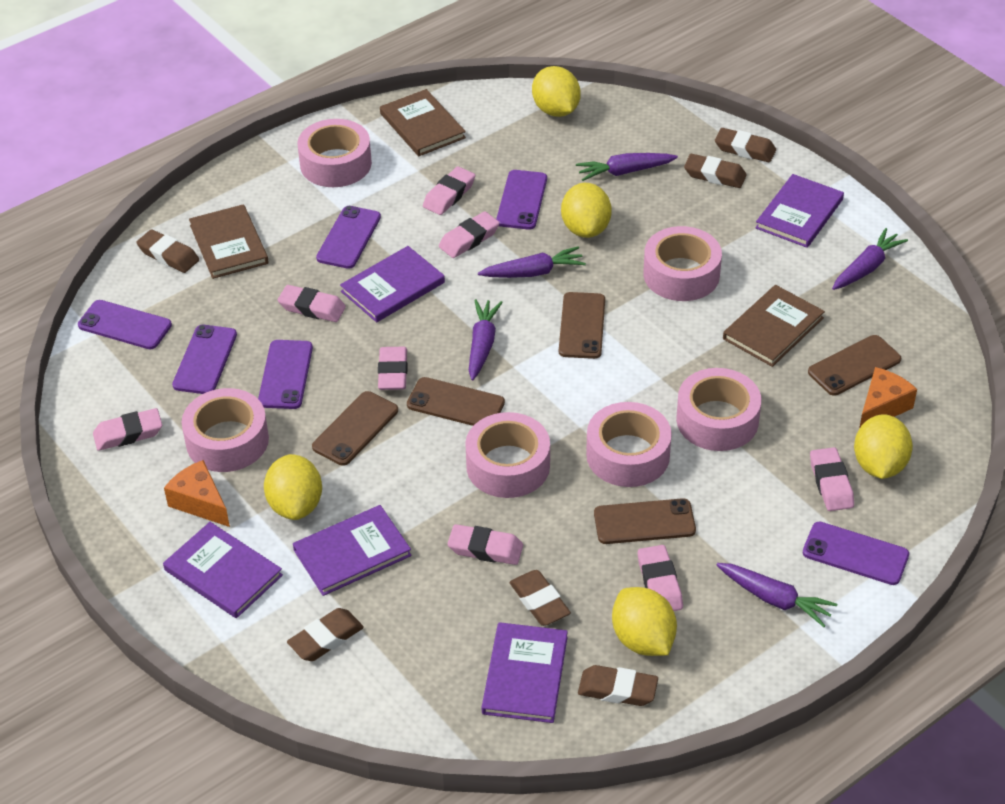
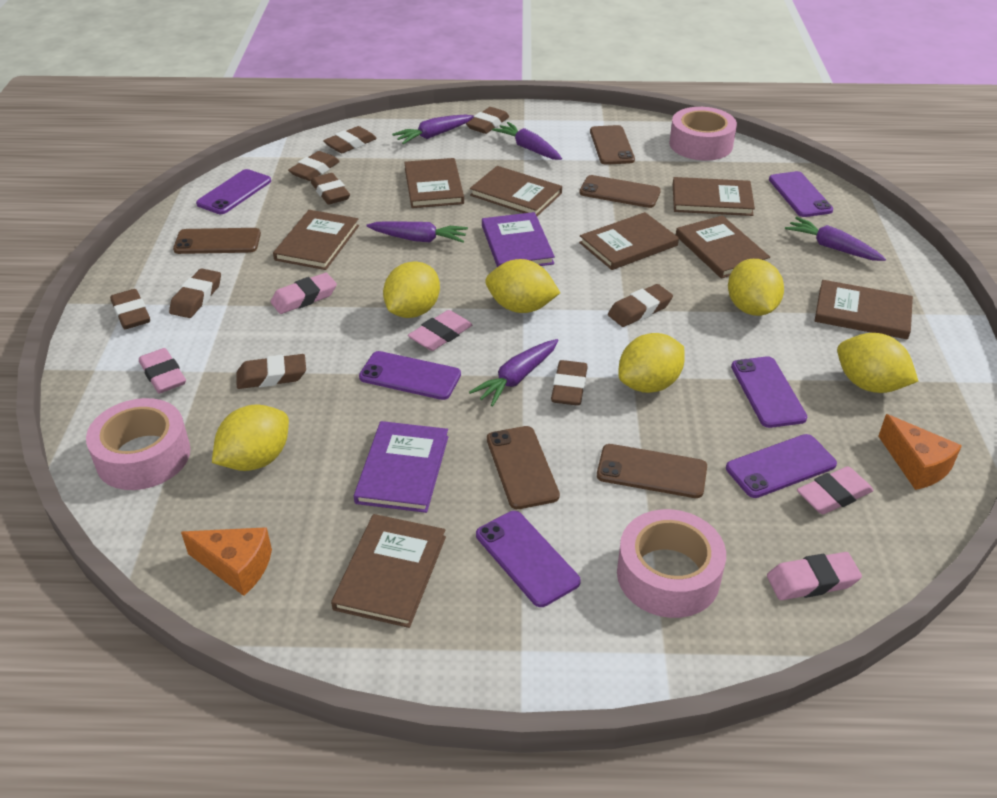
brown book: 3 -> 8
brown eraser: 6 -> 9
pink eraser: 8 -> 5
pink tape: 6 -> 3
purple book: 5 -> 2
yellow lemon: 5 -> 6

